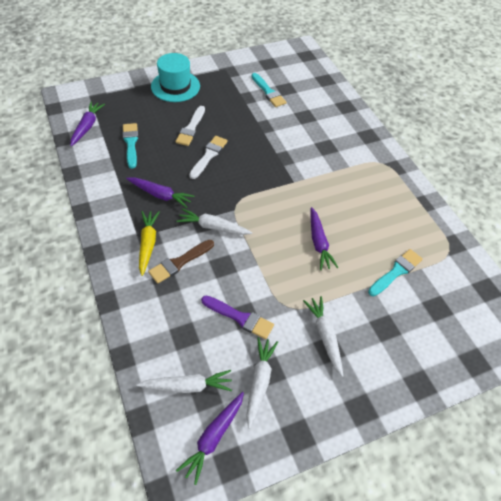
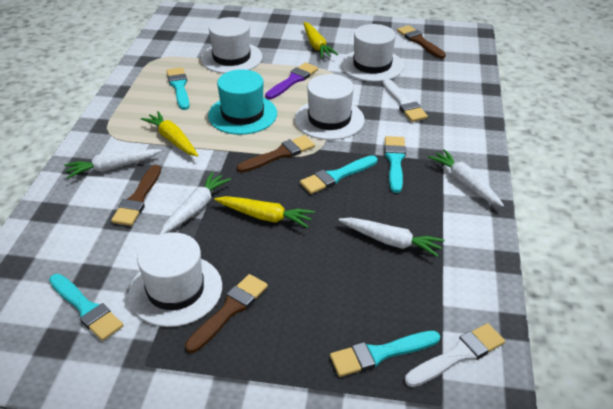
brown brush: 1 -> 4
purple carrot: 4 -> 0
turquoise brush: 3 -> 5
white hat: 0 -> 4
yellow carrot: 1 -> 3

